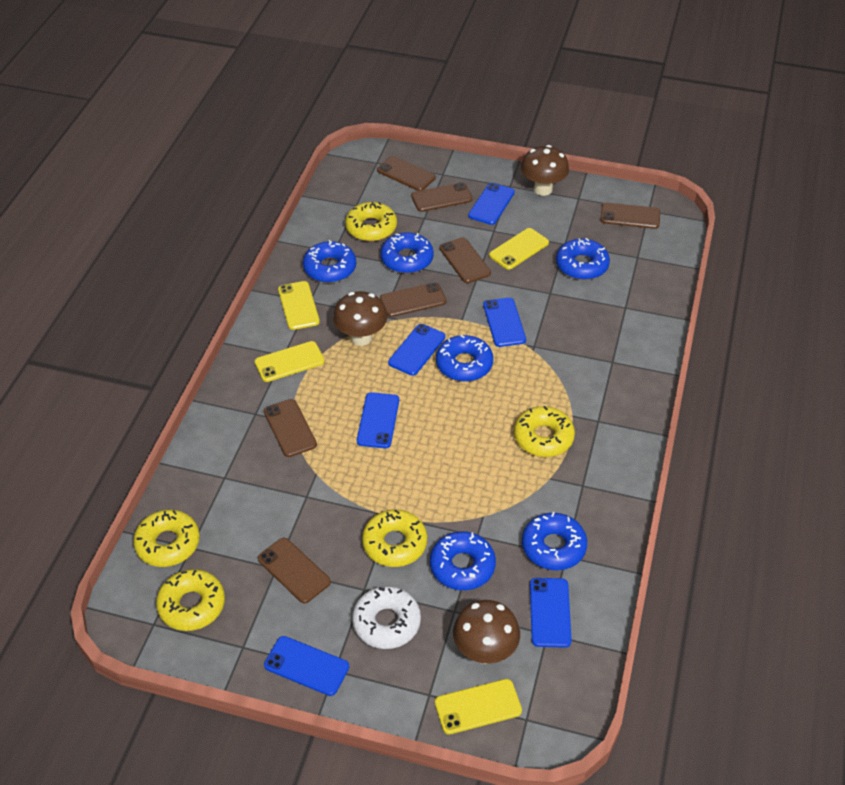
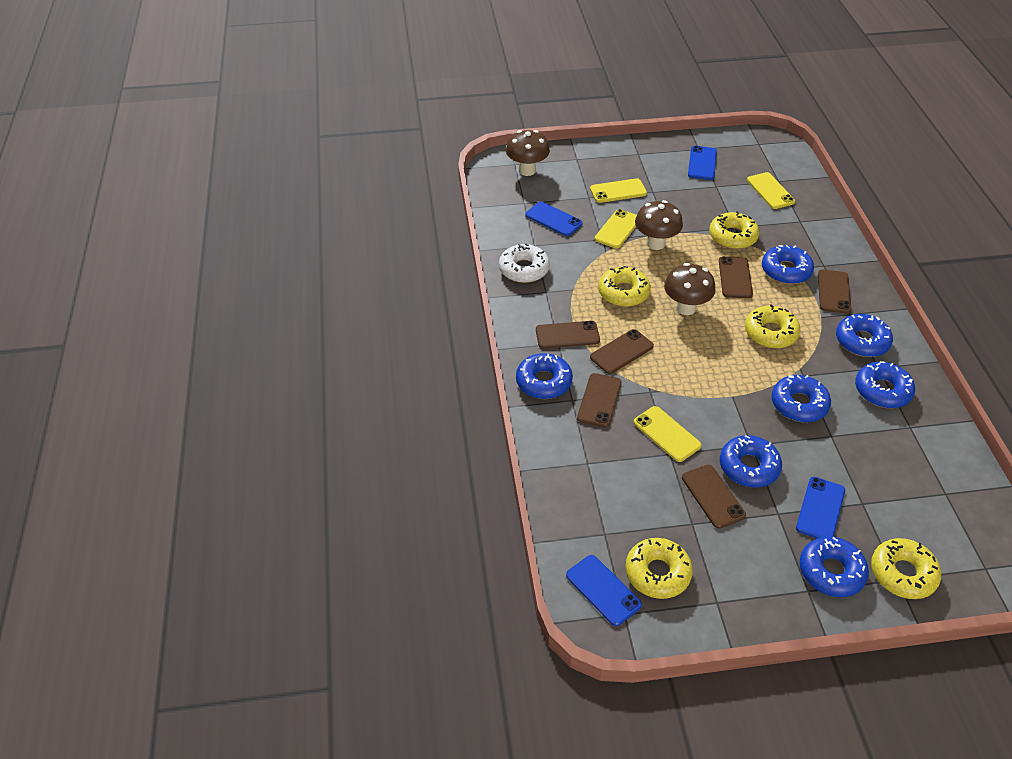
blue donut: 6 -> 7
blue phone: 6 -> 4
brown phone: 7 -> 6

